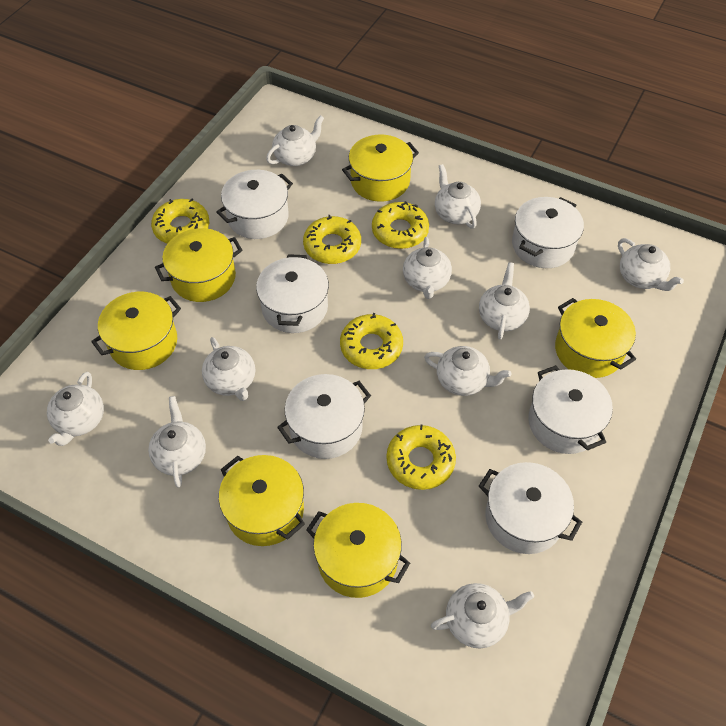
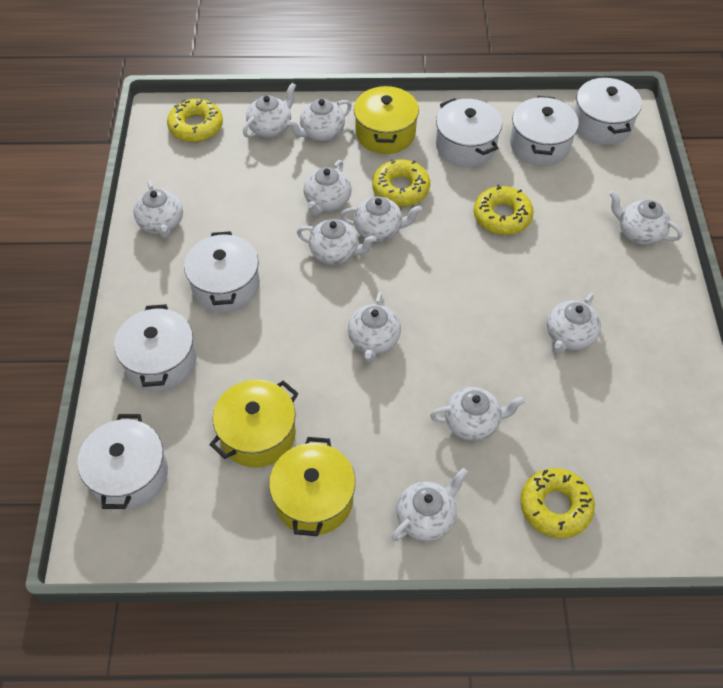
white teapot: 10 -> 11
yellow donut: 5 -> 4
yellow pot: 6 -> 3

